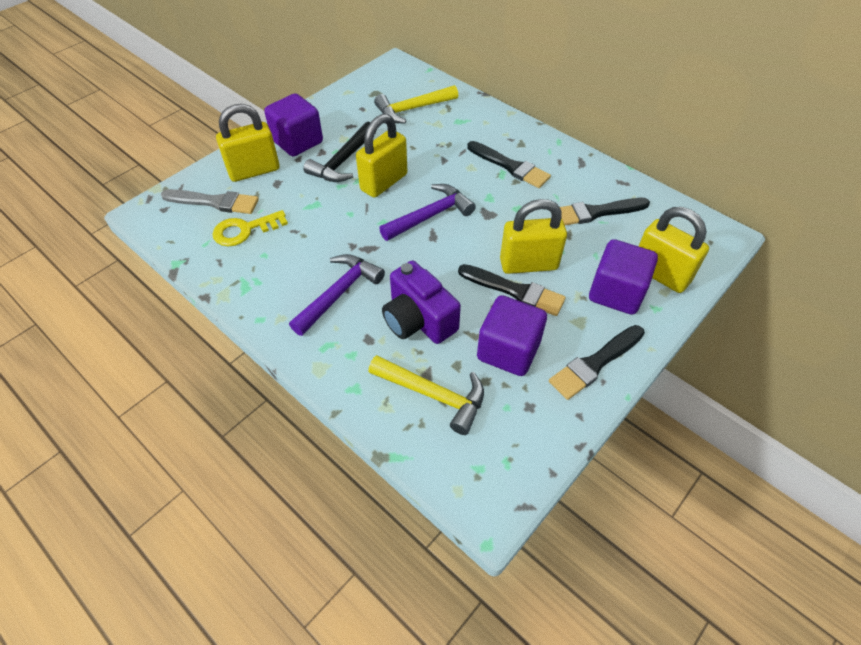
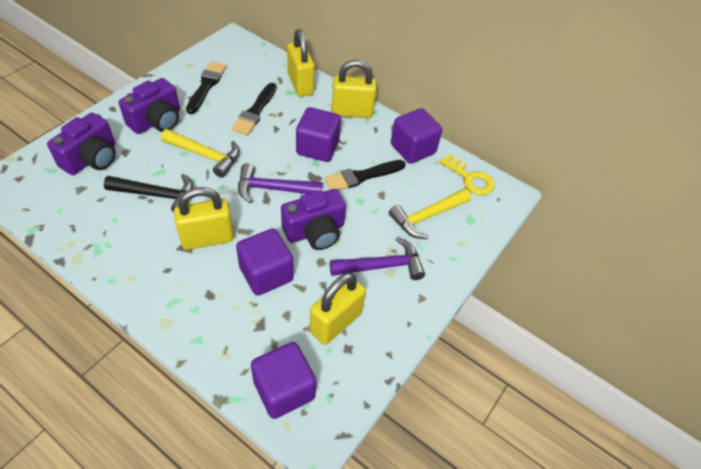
black brush: 4 -> 3
grey brush: 1 -> 0
purple camera: 1 -> 3
purple cube: 3 -> 4

